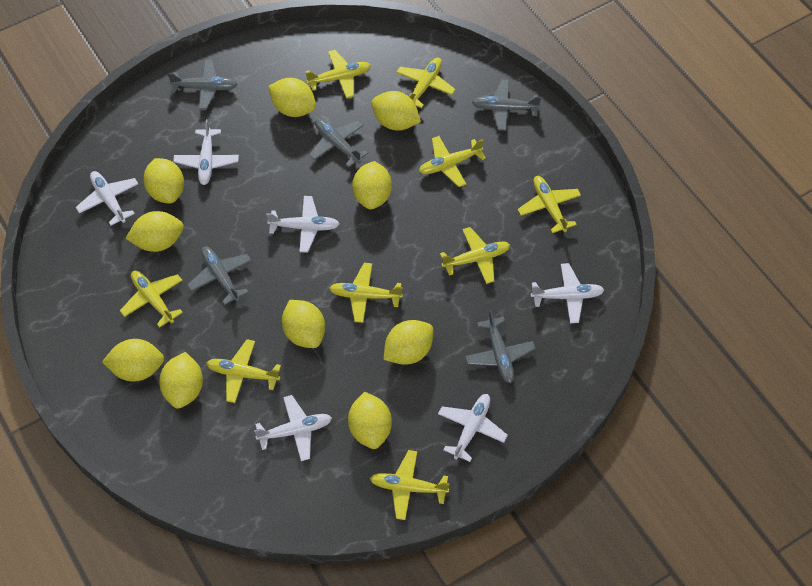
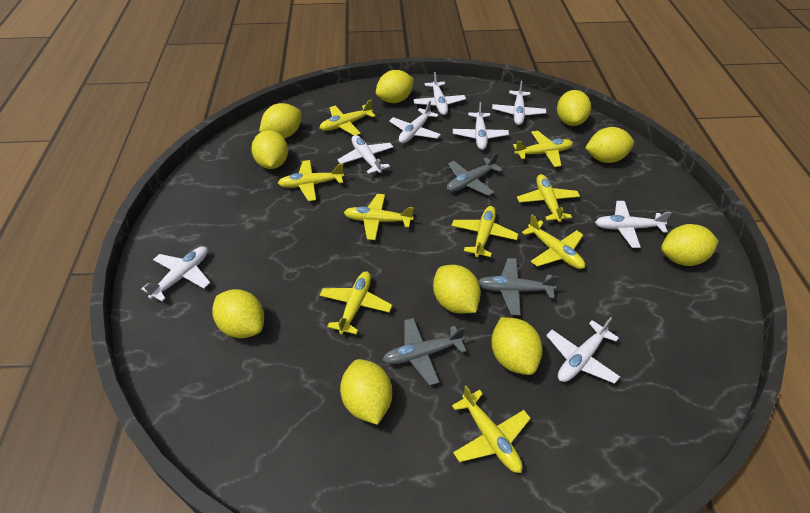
grey plane: 5 -> 3
white plane: 6 -> 8

